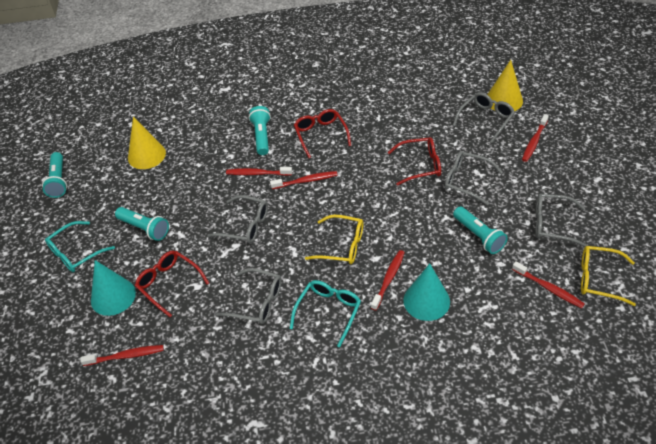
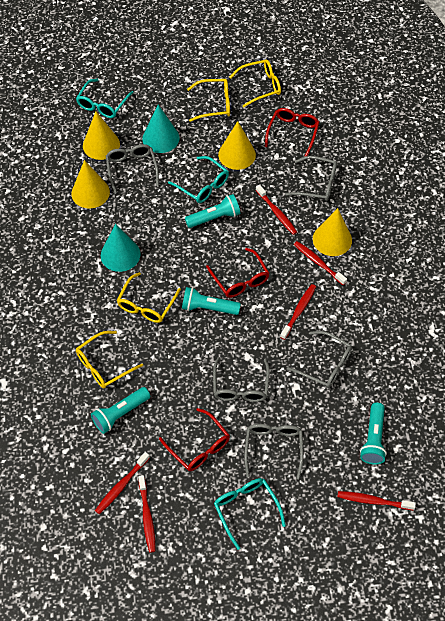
turquoise glasses: 2 -> 3
yellow cone: 2 -> 4
yellow glasses: 2 -> 4

